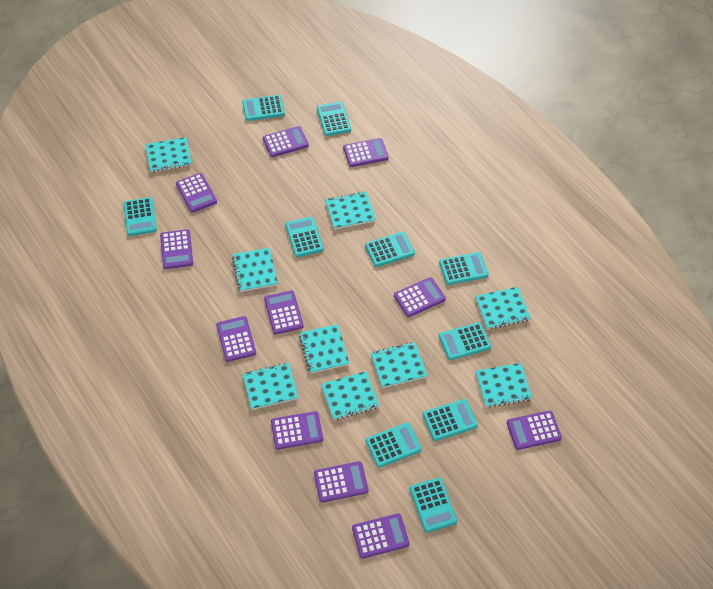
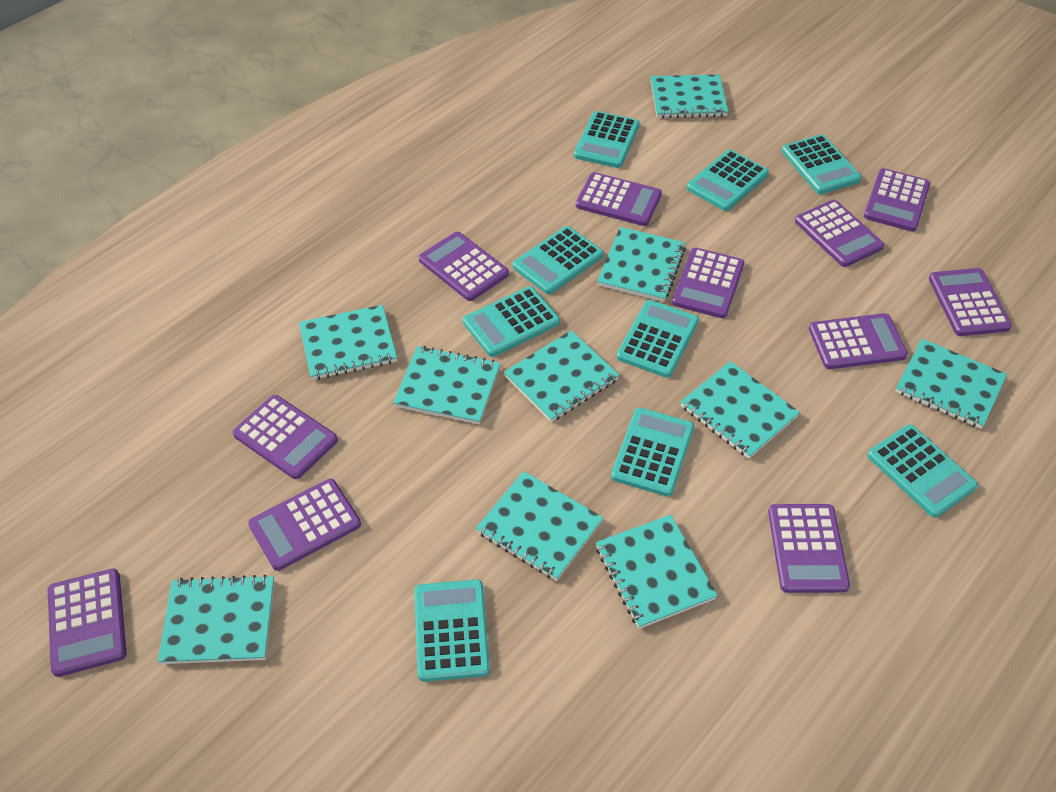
turquoise calculator: 10 -> 9
turquoise notebook: 9 -> 10

